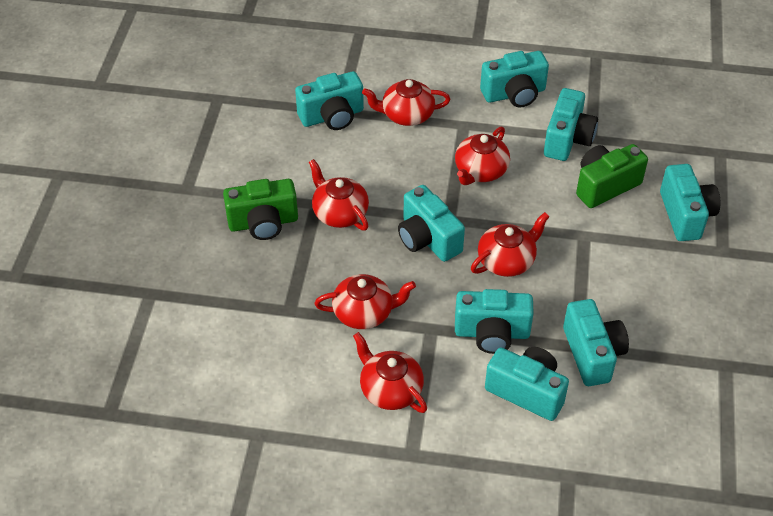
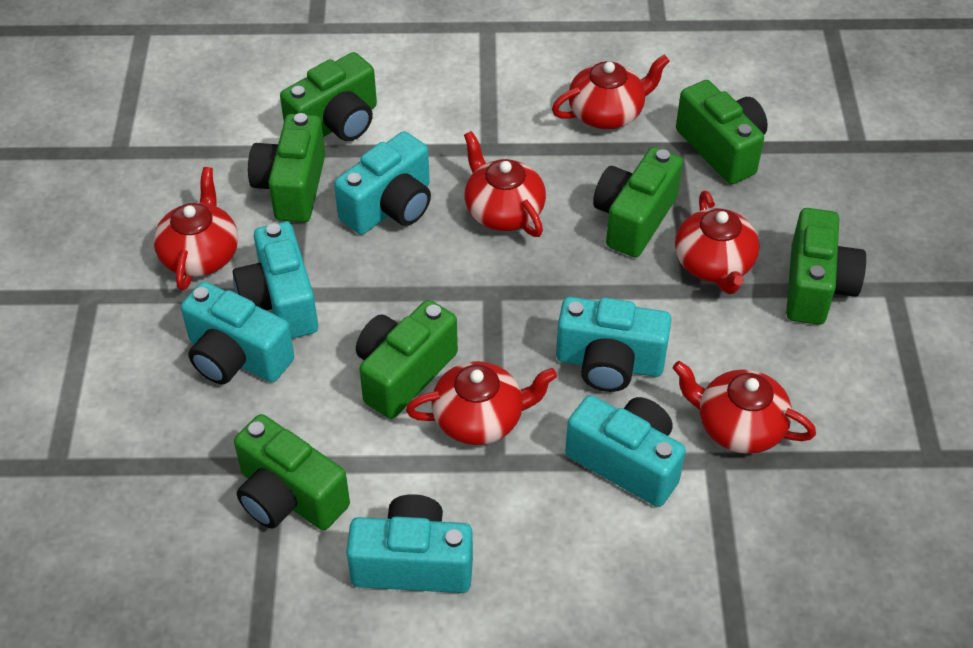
green camera: 2 -> 7
turquoise camera: 8 -> 6

